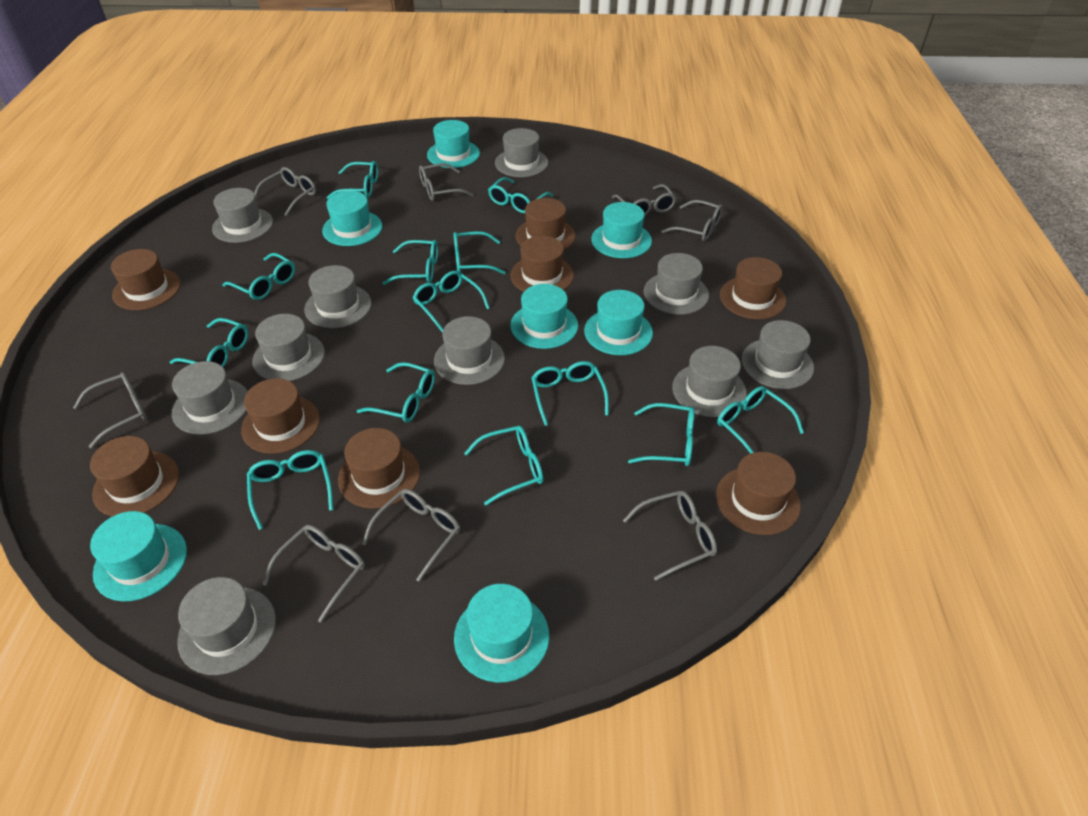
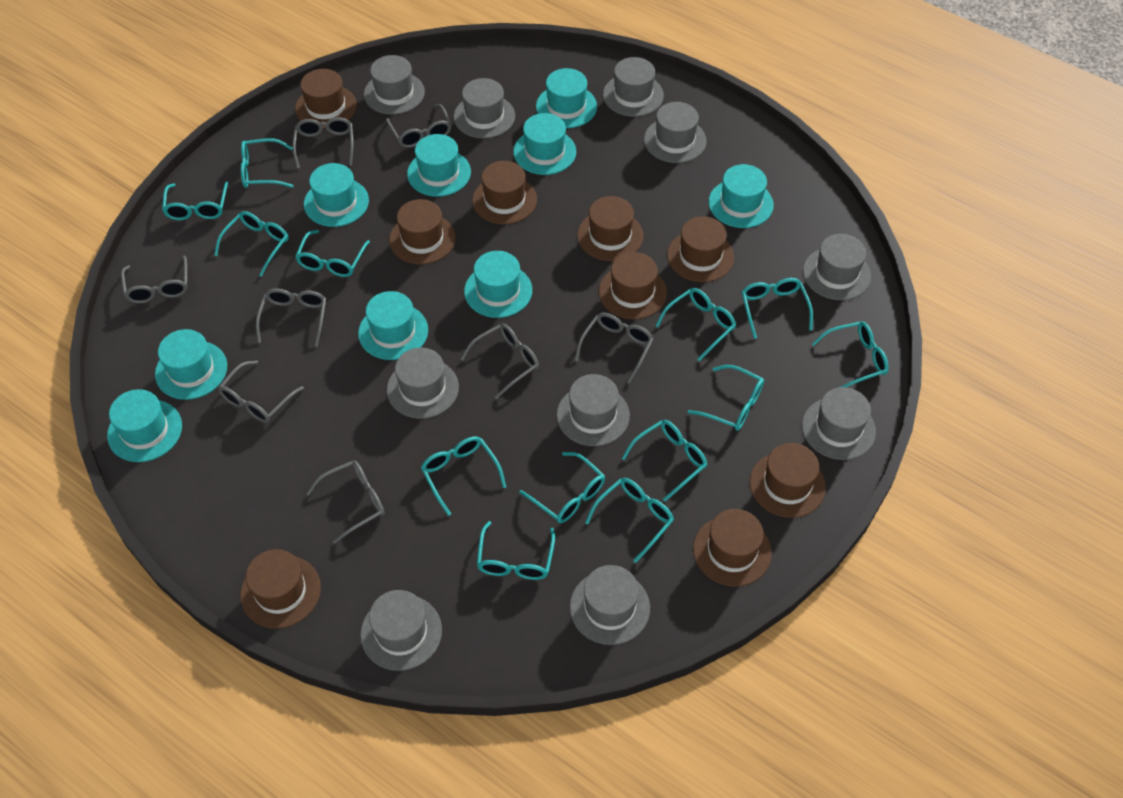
brown hat: 8 -> 9
turquoise hat: 7 -> 9

